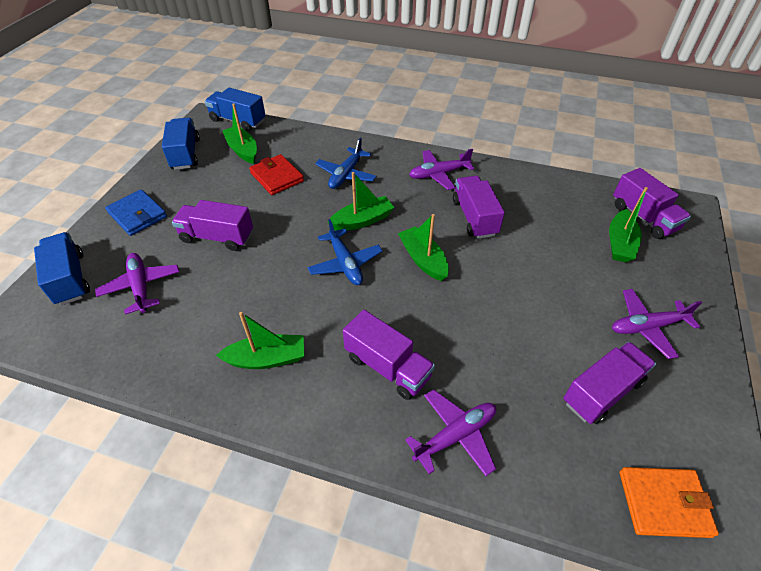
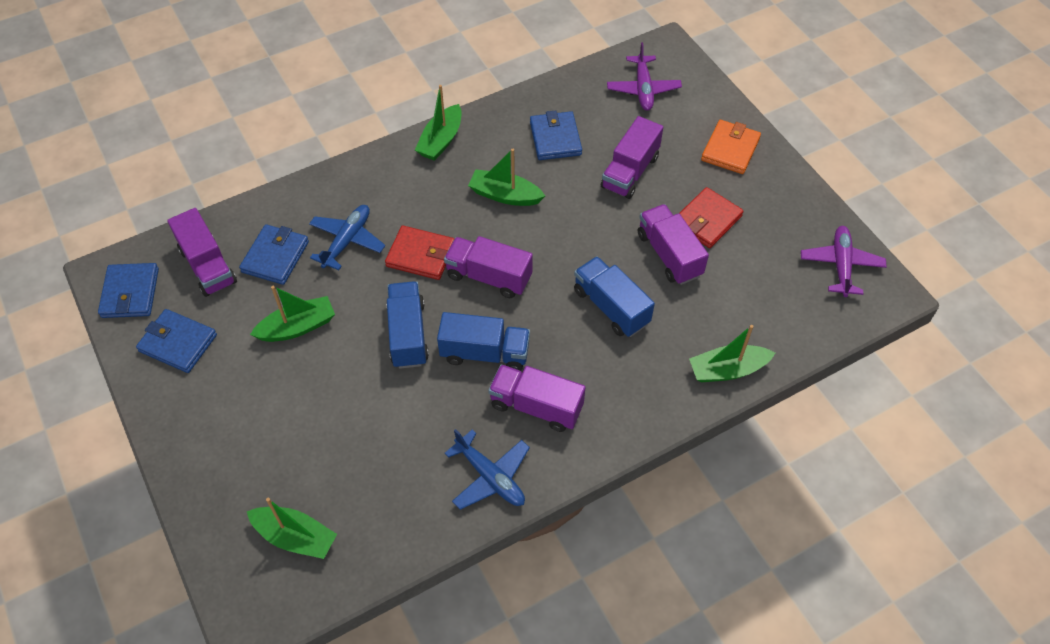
blue wallet: 1 -> 4
purple plane: 4 -> 2
red wallet: 1 -> 2

